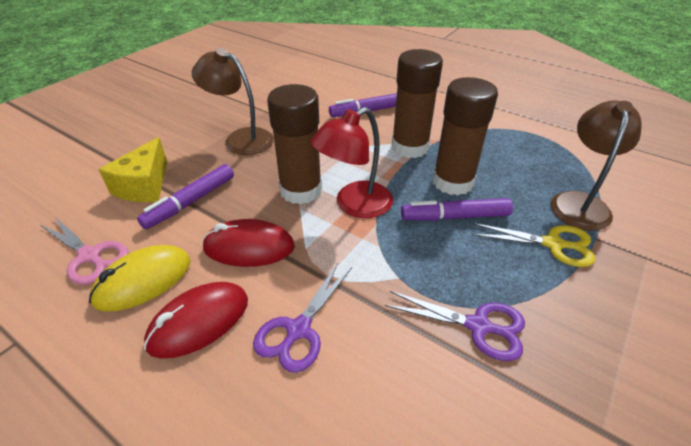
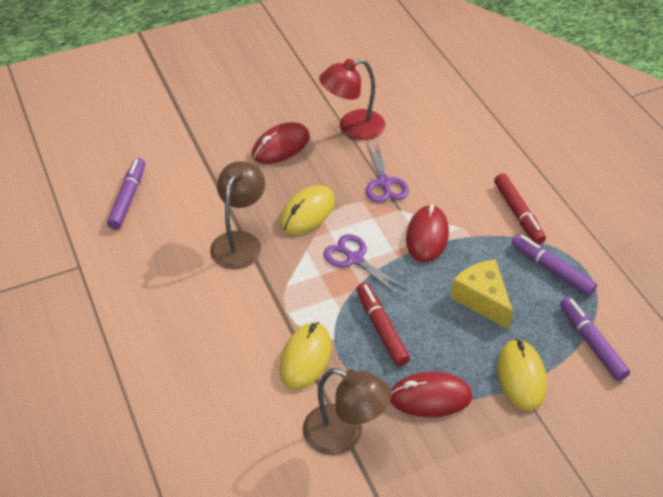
brown glue stick: 3 -> 0
pink scissors: 1 -> 0
red marker: 0 -> 2
red mouse: 2 -> 3
yellow mouse: 1 -> 3
yellow scissors: 1 -> 0

